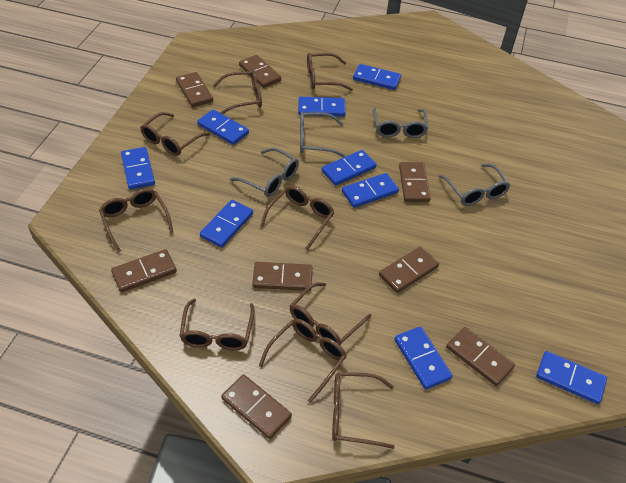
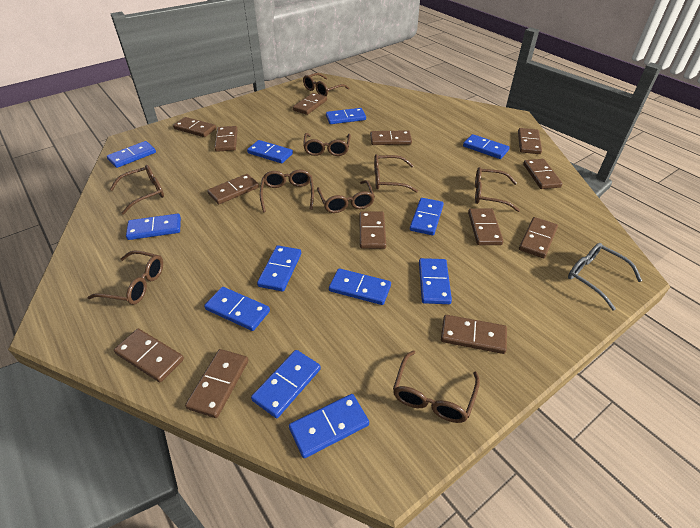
blue domino: 9 -> 12
brown domino: 8 -> 13
grey glasses: 4 -> 1

